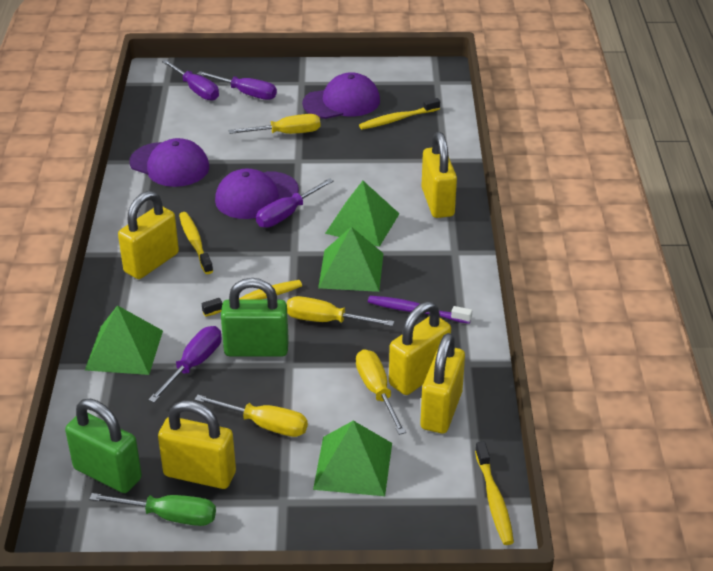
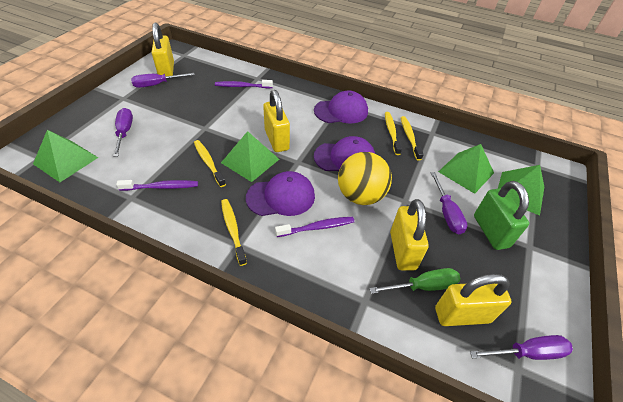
green padlock: 2 -> 1
purple toothbrush: 1 -> 3
yellow ball: 0 -> 1
yellow padlock: 5 -> 4
yellow screwdriver: 4 -> 0

